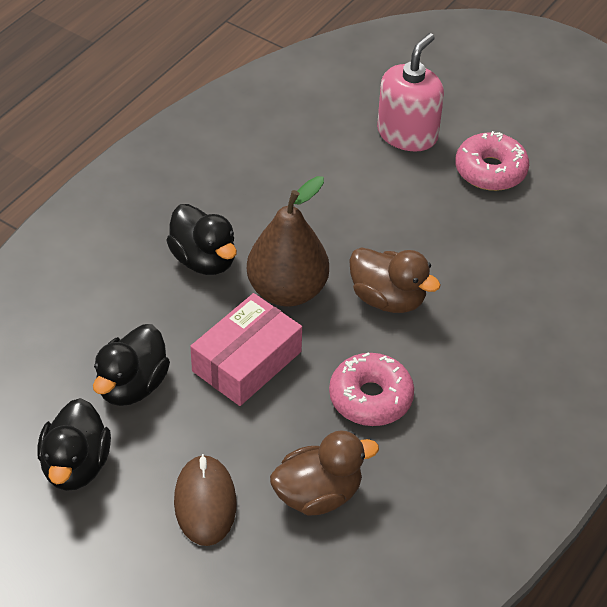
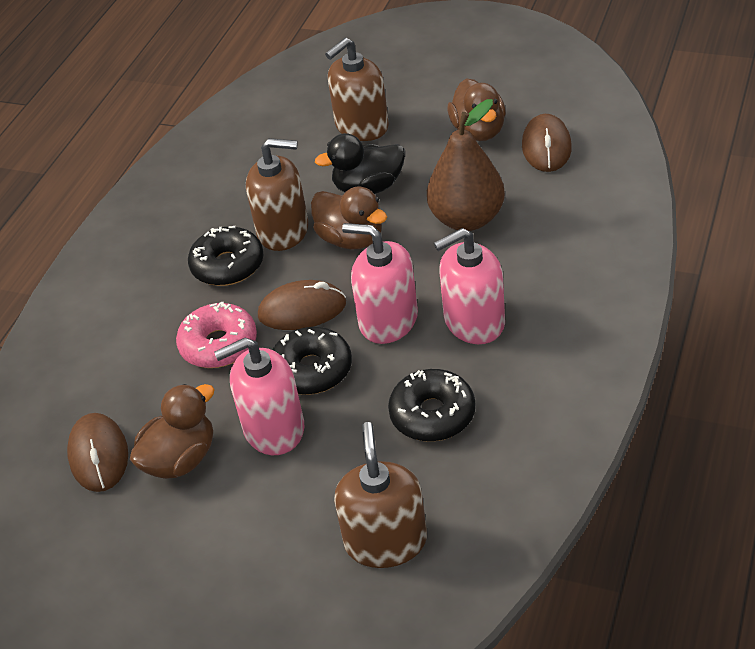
black donut: 0 -> 3
black duck: 3 -> 1
brown duck: 2 -> 3
brown mouse: 1 -> 3
brown soap dispenser: 0 -> 3
pink box: 1 -> 0
pink donut: 2 -> 1
pink soap dispenser: 1 -> 3

